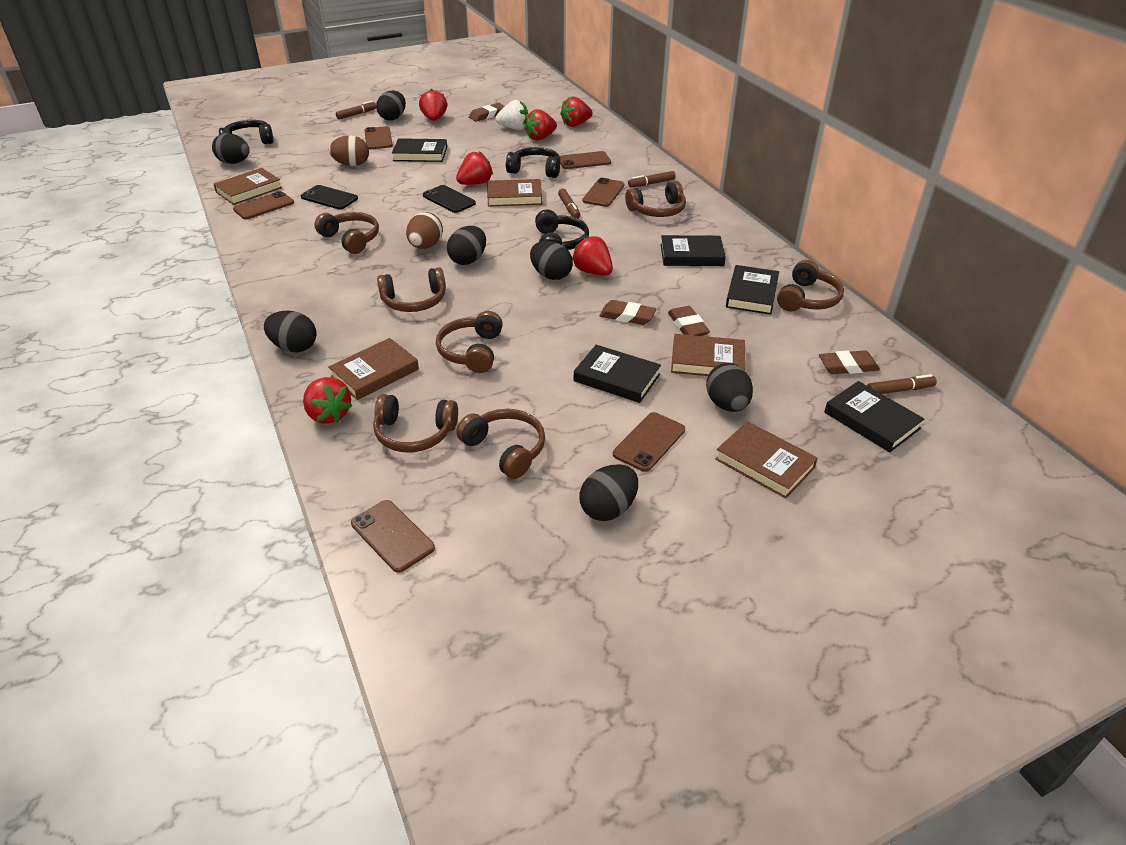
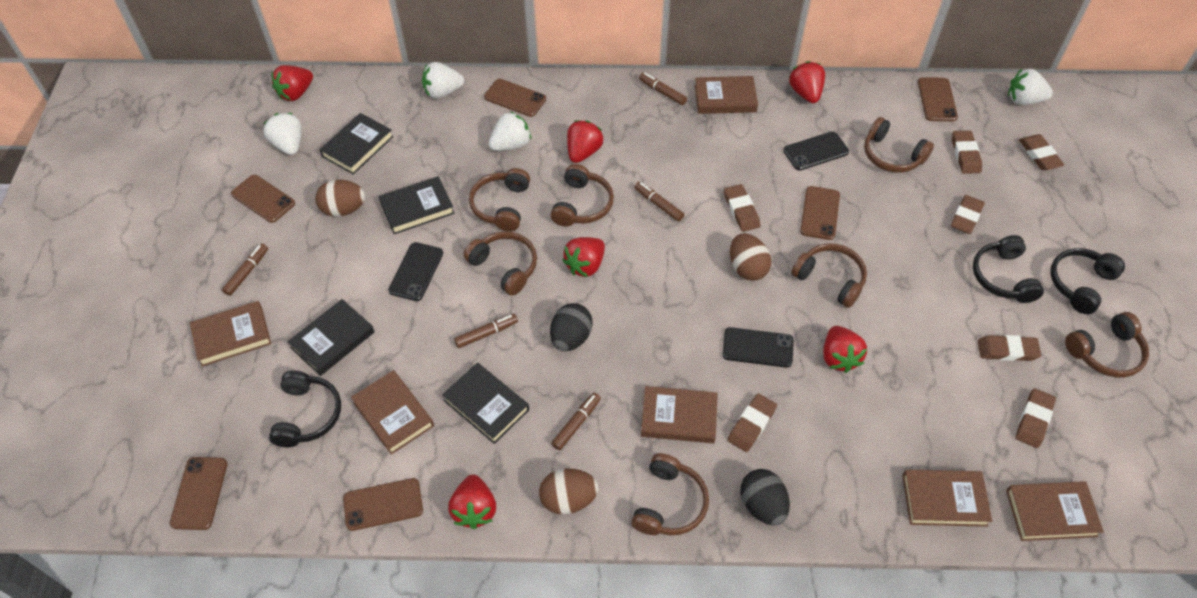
black book: 5 -> 4
black egg: 7 -> 2
black phone: 2 -> 3
brown book: 5 -> 6
brown egg: 2 -> 3
brown eraser: 4 -> 7
brown marker: 4 -> 5
white strawberry: 1 -> 4

